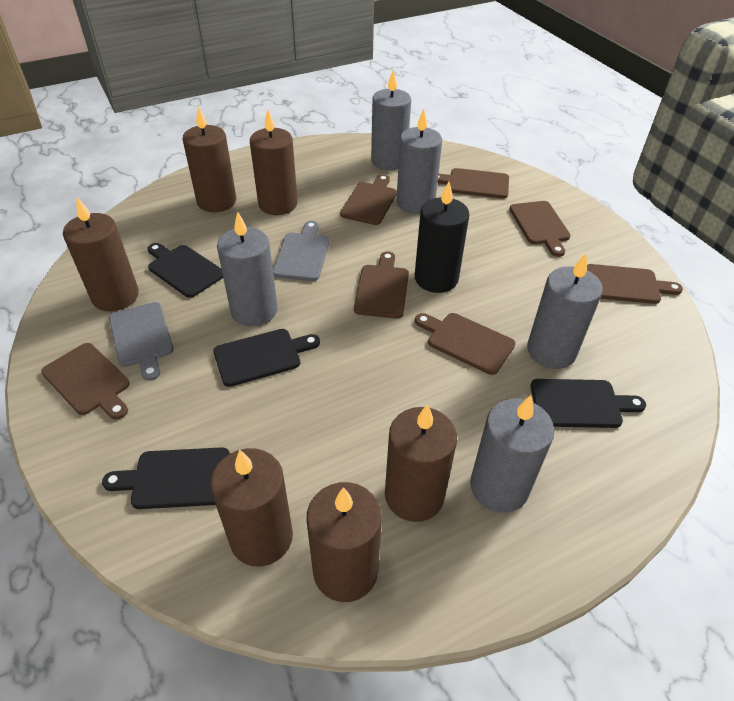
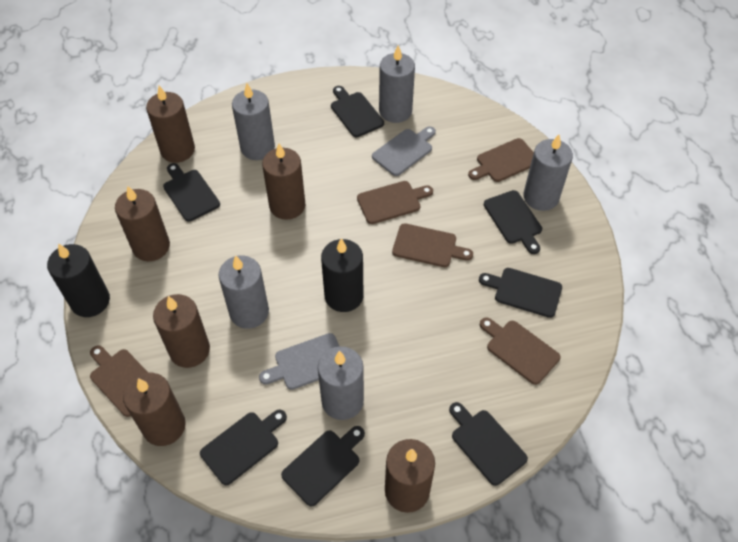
black candle: 1 -> 2
black cutting board: 4 -> 7
brown cutting board: 7 -> 5

